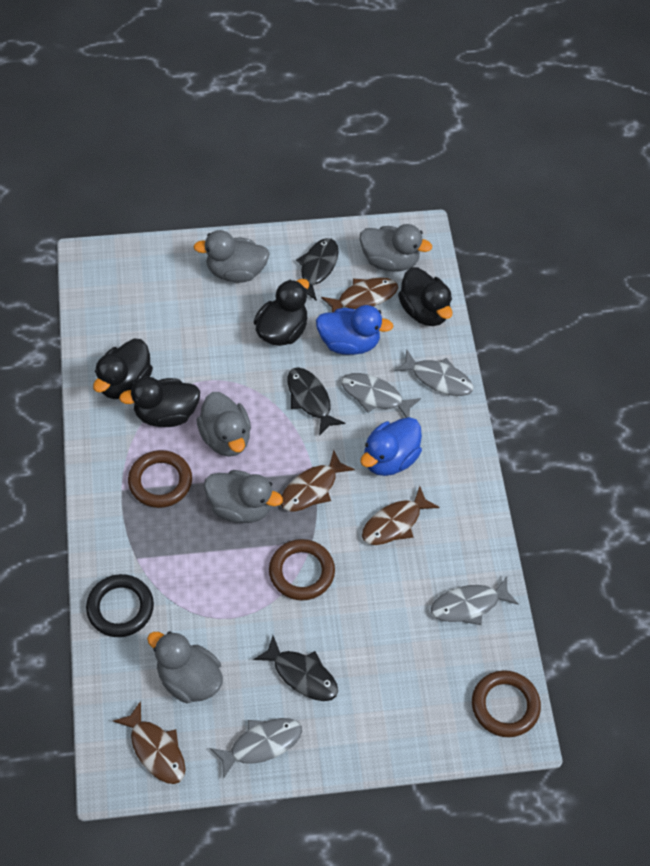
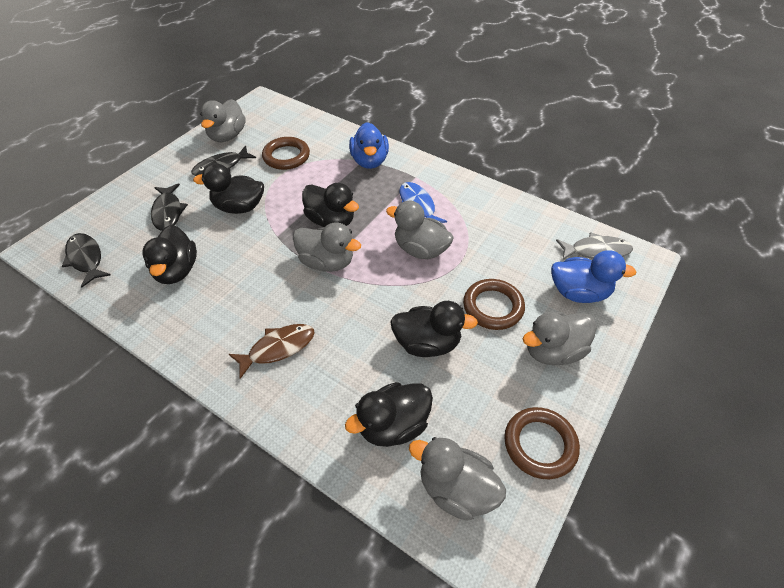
black duck: 4 -> 5
black ring: 1 -> 0
blue fish: 0 -> 1
brown fish: 4 -> 1
grey fish: 4 -> 1

